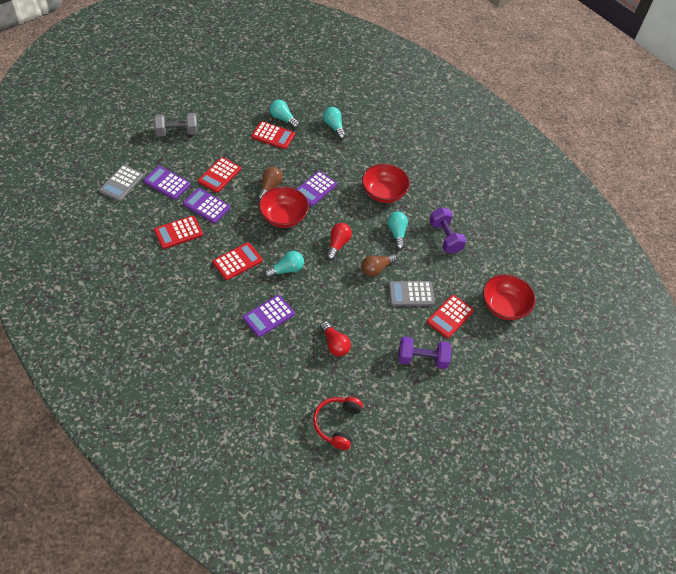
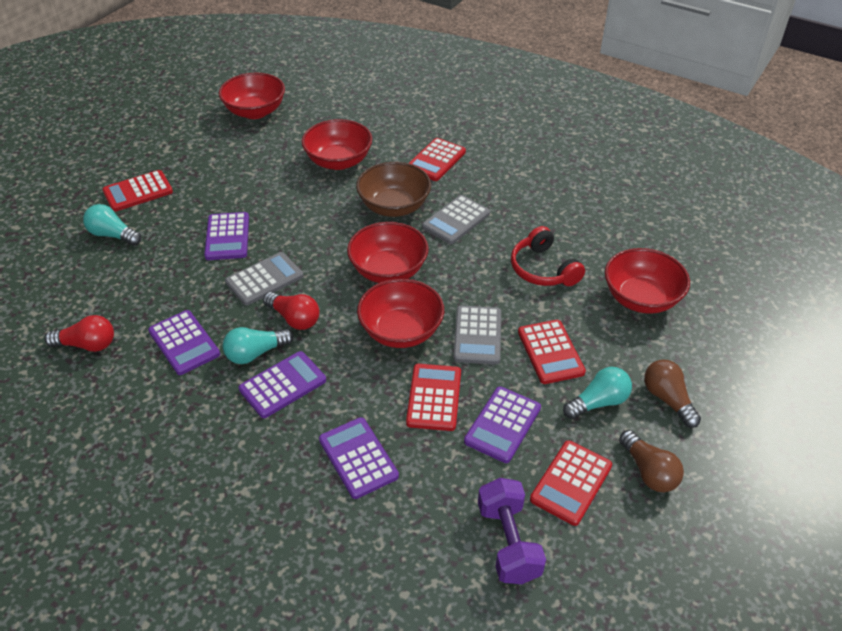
brown bowl: 0 -> 1
grey calculator: 2 -> 3
grey dumbbell: 1 -> 0
purple calculator: 4 -> 5
purple dumbbell: 2 -> 1
red bowl: 3 -> 5
turquoise light bulb: 4 -> 3

